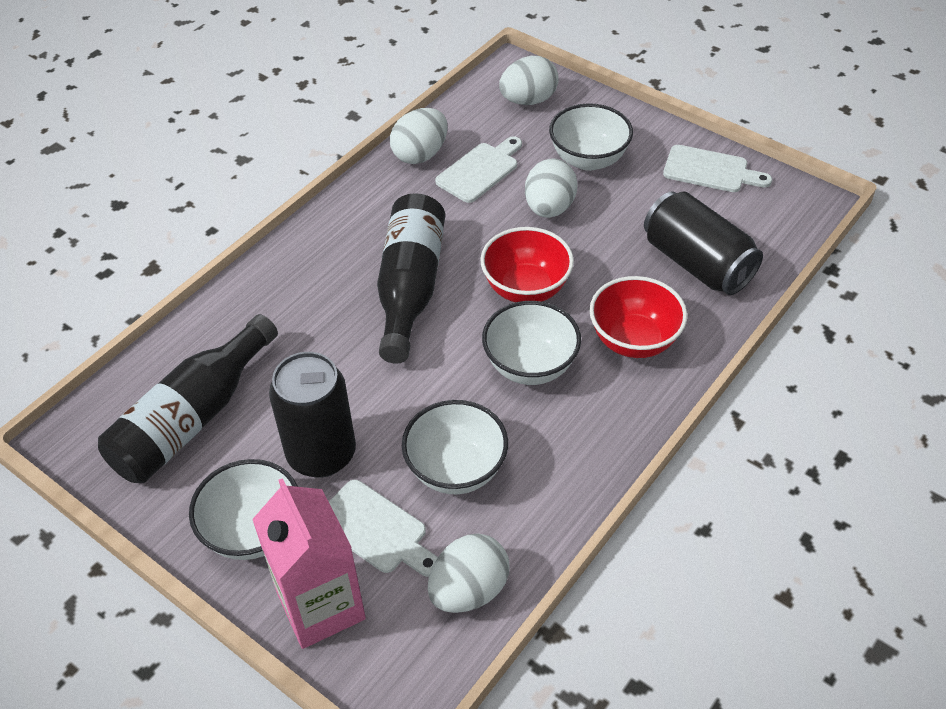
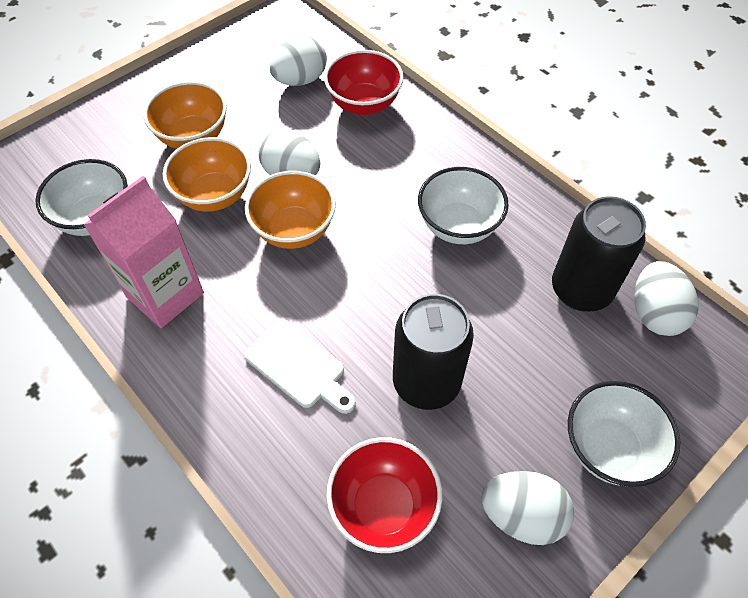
black bottle: 2 -> 0
orange bowl: 0 -> 3
white bowl: 4 -> 3
white cutting board: 3 -> 1

